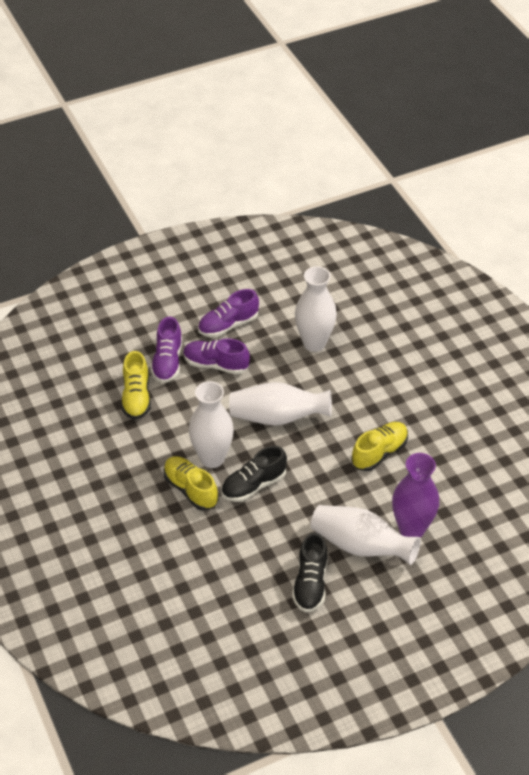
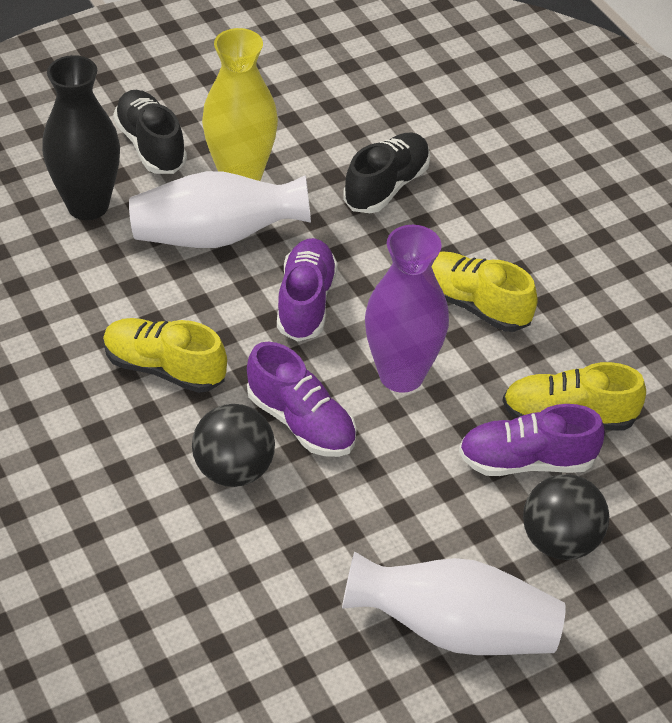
black ball: 0 -> 2
black vase: 0 -> 1
white vase: 4 -> 2
yellow vase: 0 -> 1

